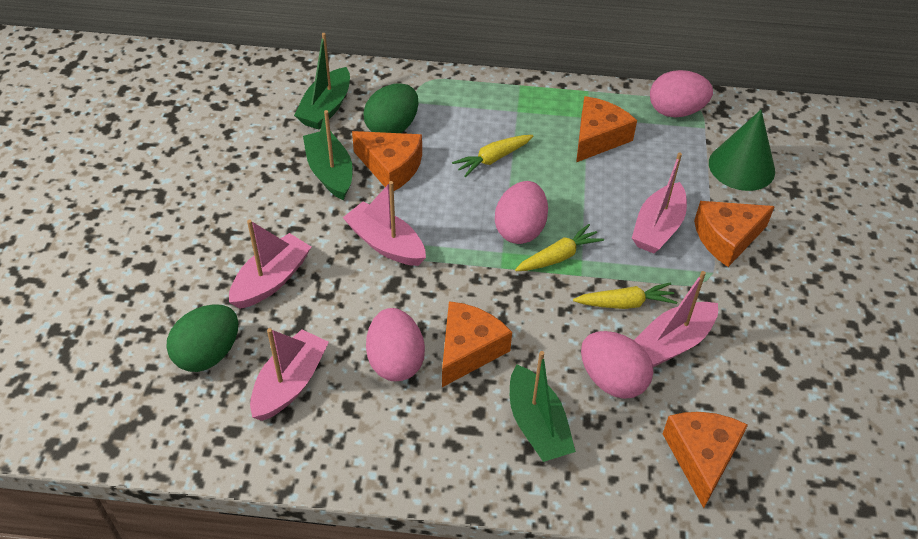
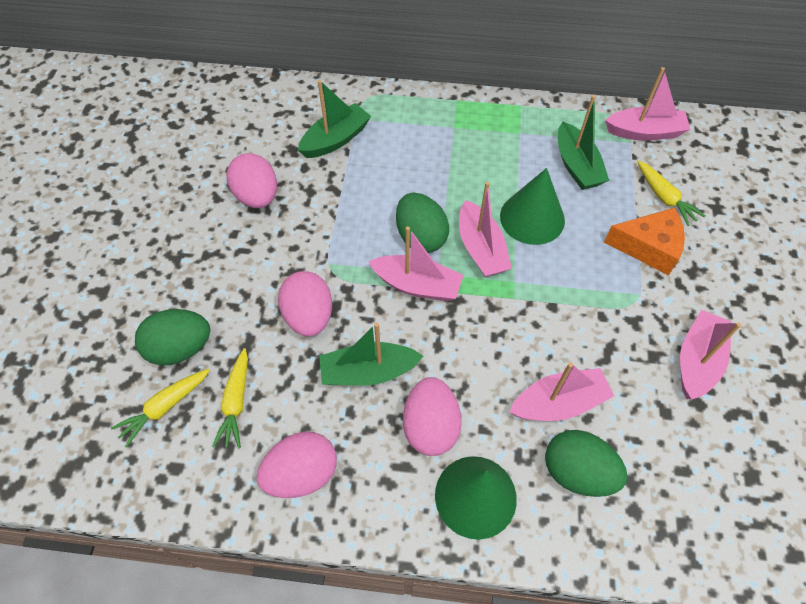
green cone: 1 -> 2
green egg: 2 -> 3
orange cheese: 5 -> 1

